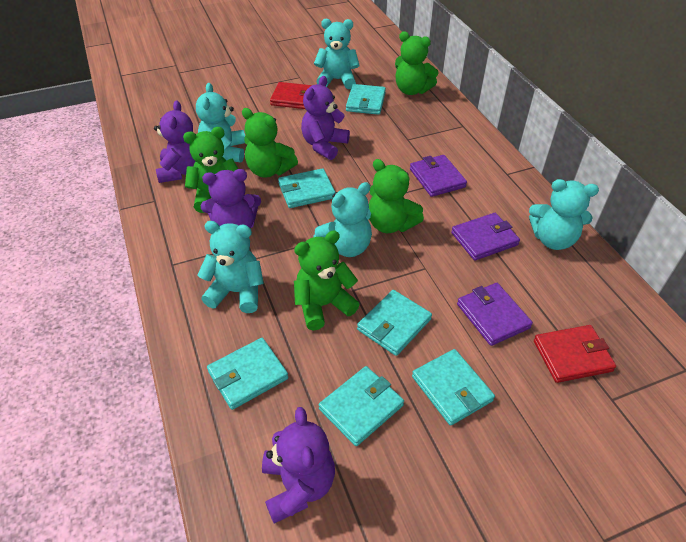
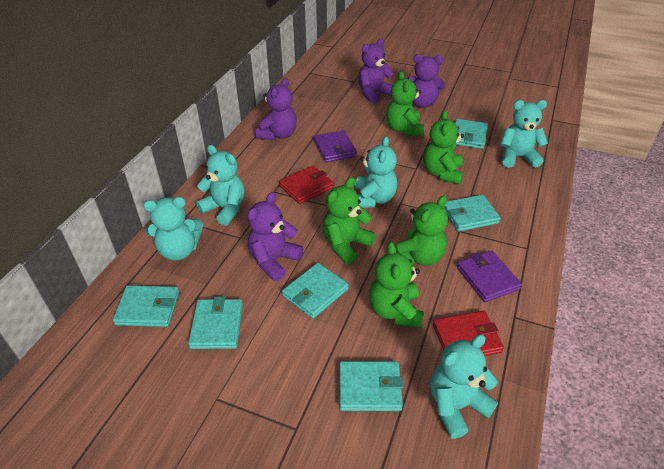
purple wallet: 3 -> 2

